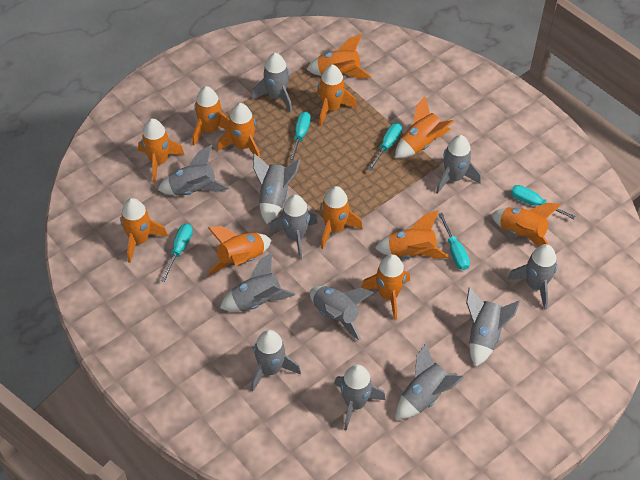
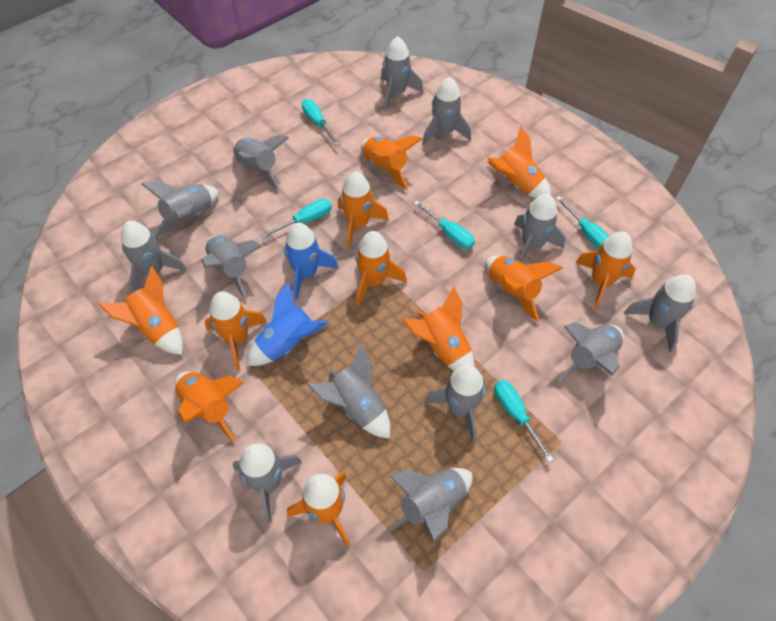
blue rocket: 0 -> 2
grey rocket: 12 -> 13
orange rocket: 12 -> 11

